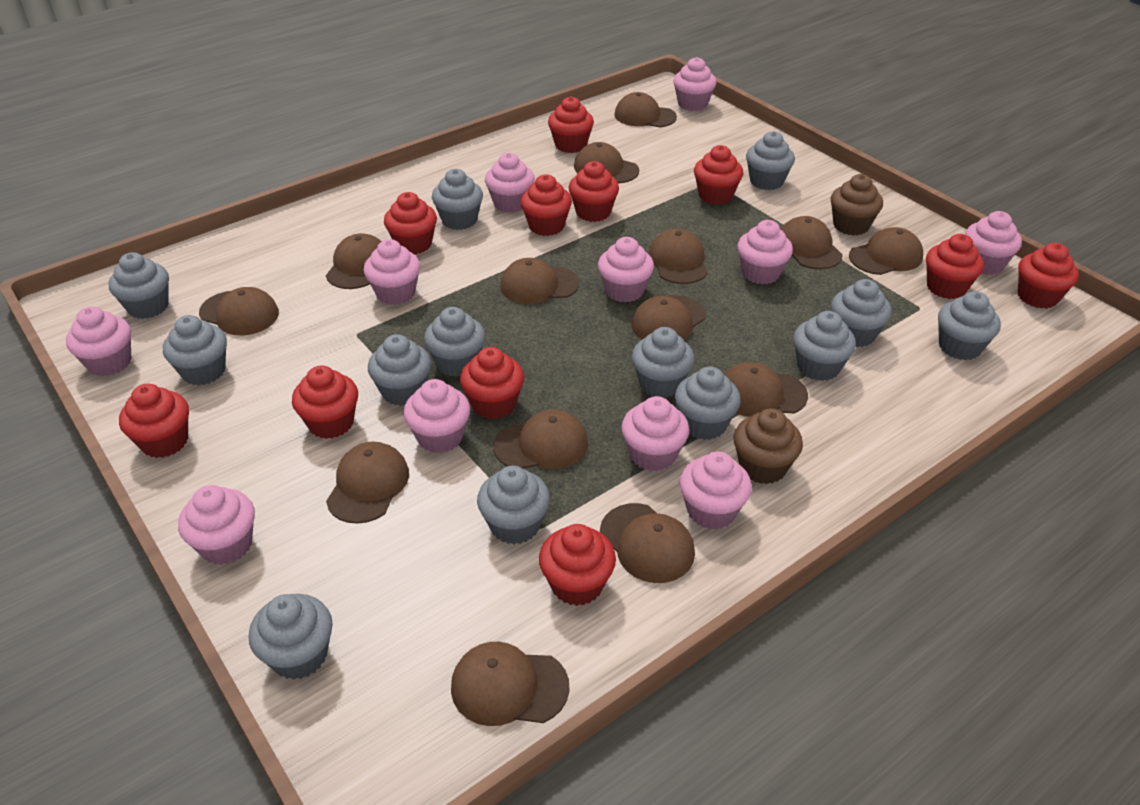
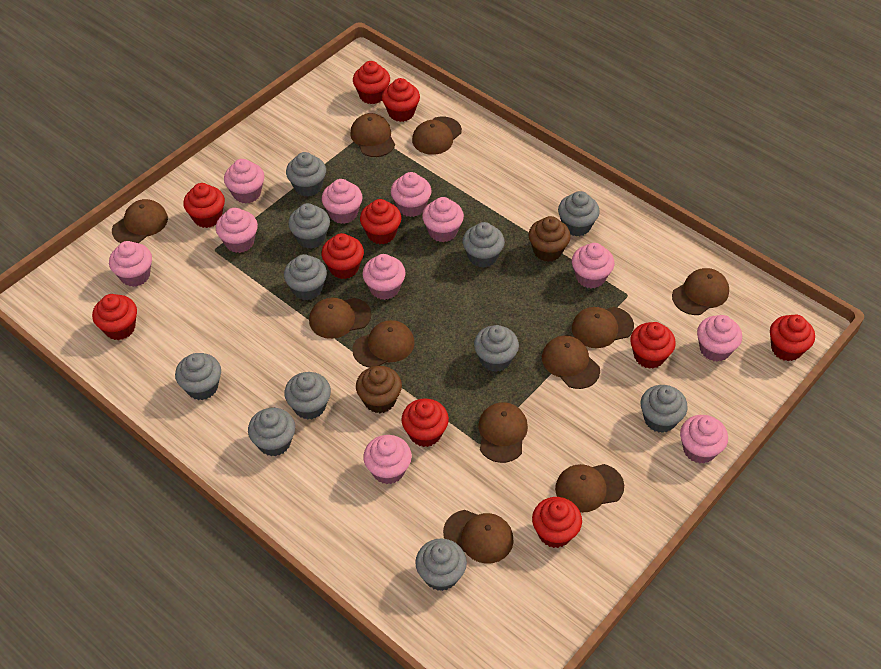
brown cap: 14 -> 11
grey cupcake: 13 -> 11
red cupcake: 11 -> 10

